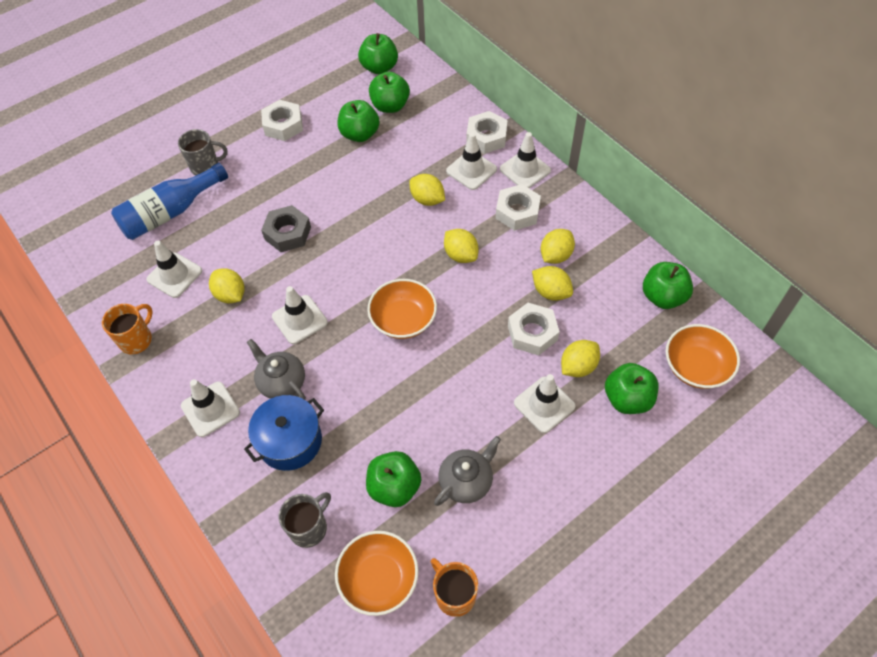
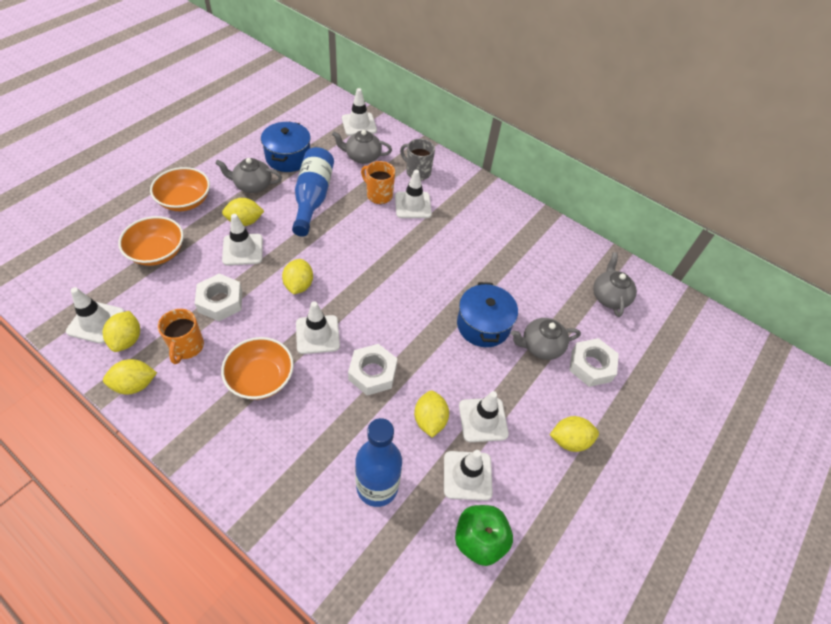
blue bottle: 1 -> 2
blue pot: 1 -> 2
green apple: 6 -> 1
grey mug: 2 -> 1
grey nut: 1 -> 0
grey teapot: 2 -> 4
white nut: 4 -> 3
white traffic cone: 6 -> 7

